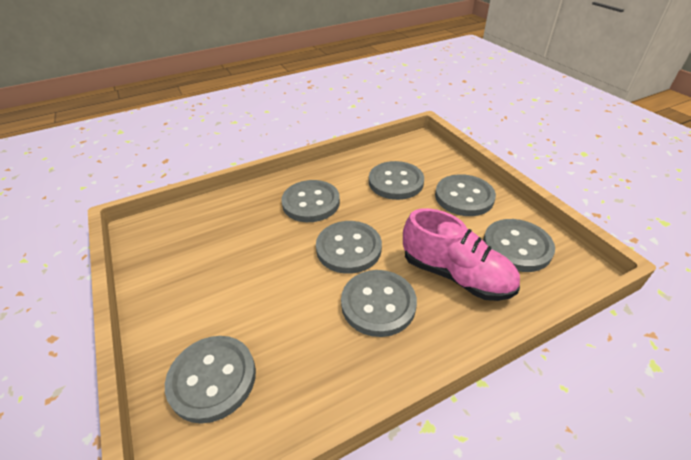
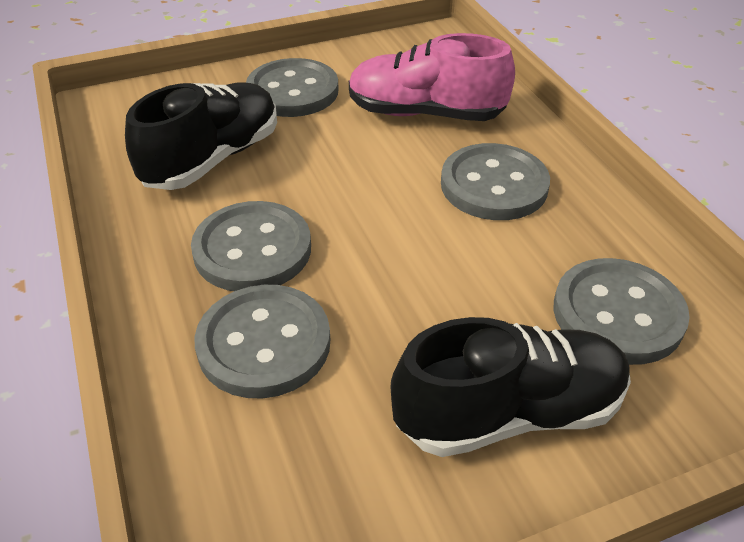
black shoe: 0 -> 2
grey button: 7 -> 5

